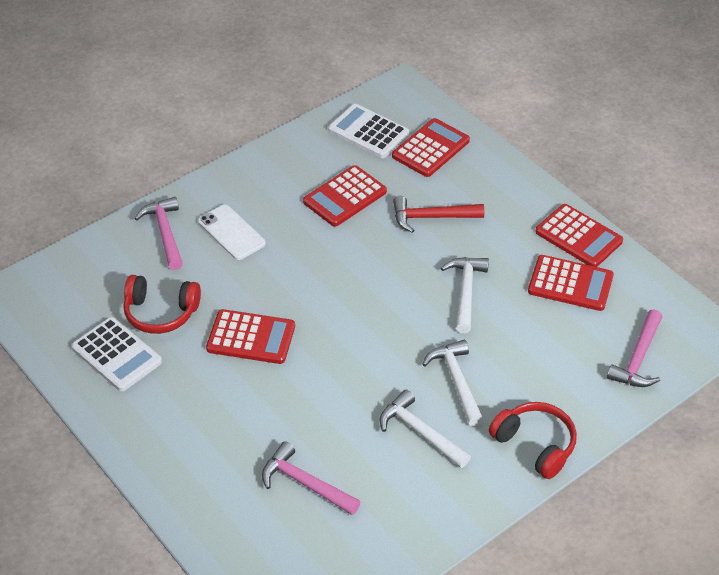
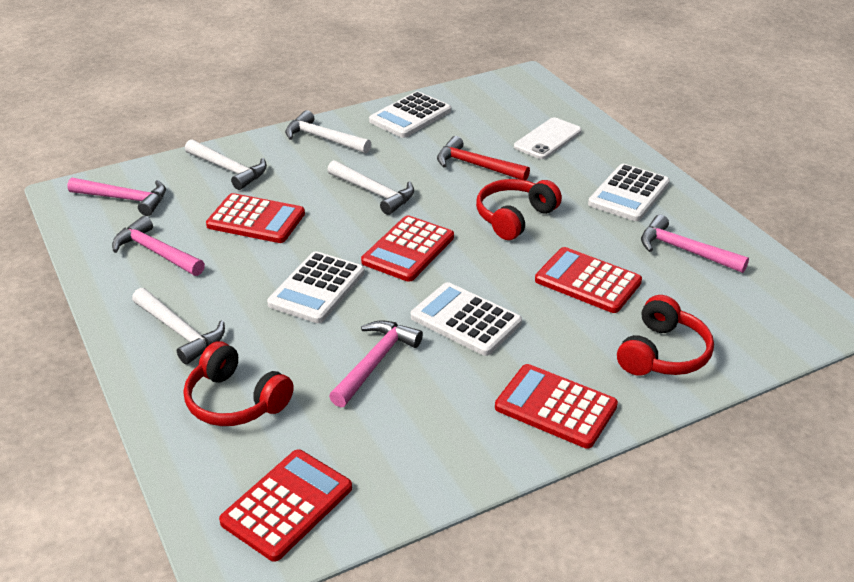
pink hammer: 3 -> 4
red headphones: 2 -> 3
white calculator: 2 -> 4
white hammer: 3 -> 4

